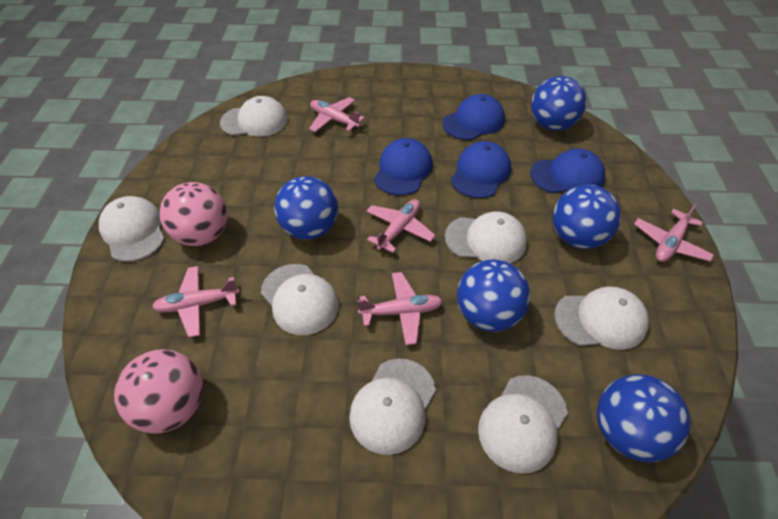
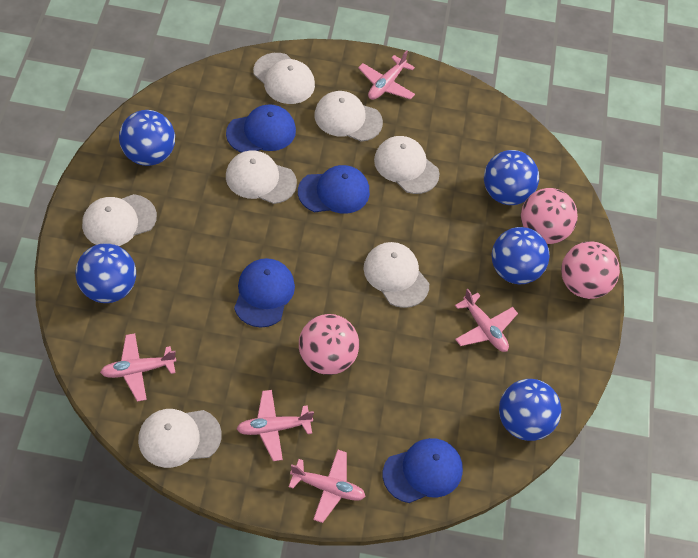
pink ball: 2 -> 3

